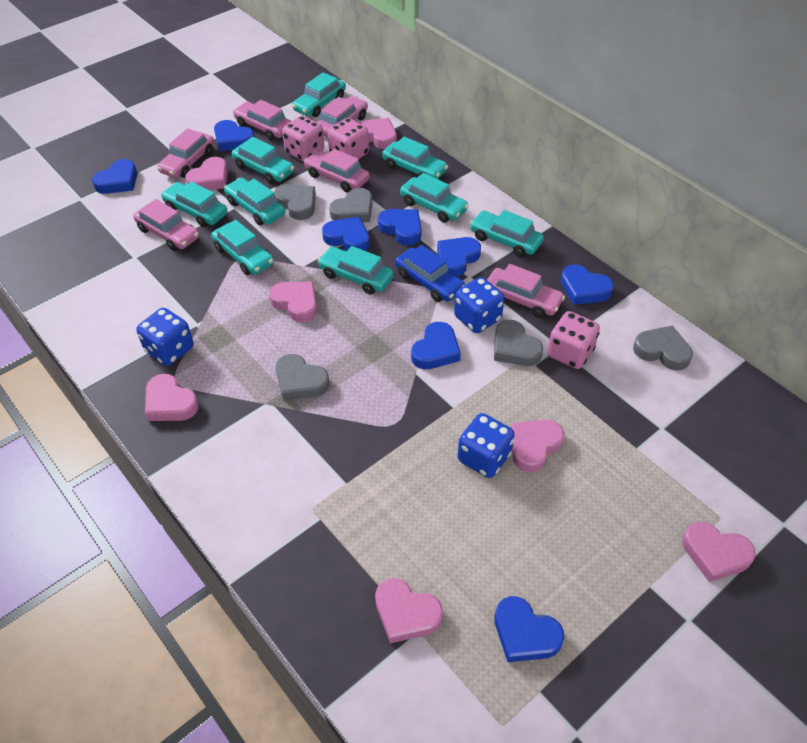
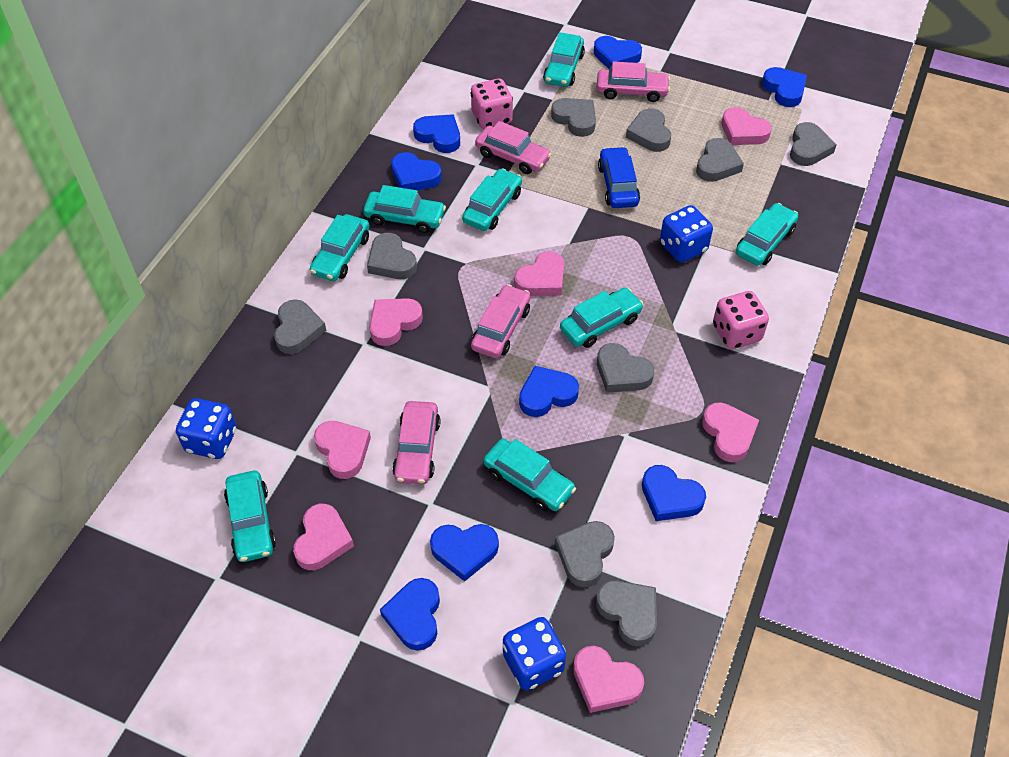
grey heart: 5 -> 9
pink car: 6 -> 4
pink dice: 3 -> 2
turquoise car: 9 -> 8

